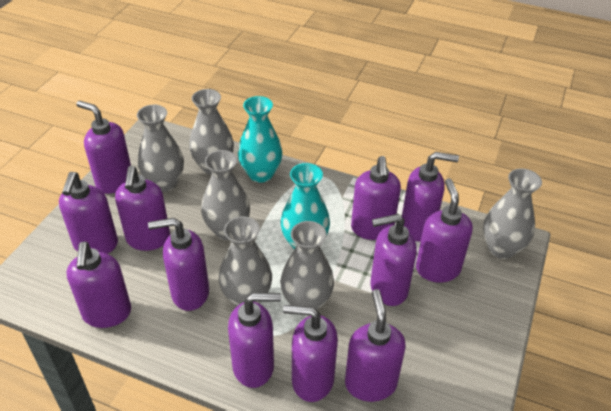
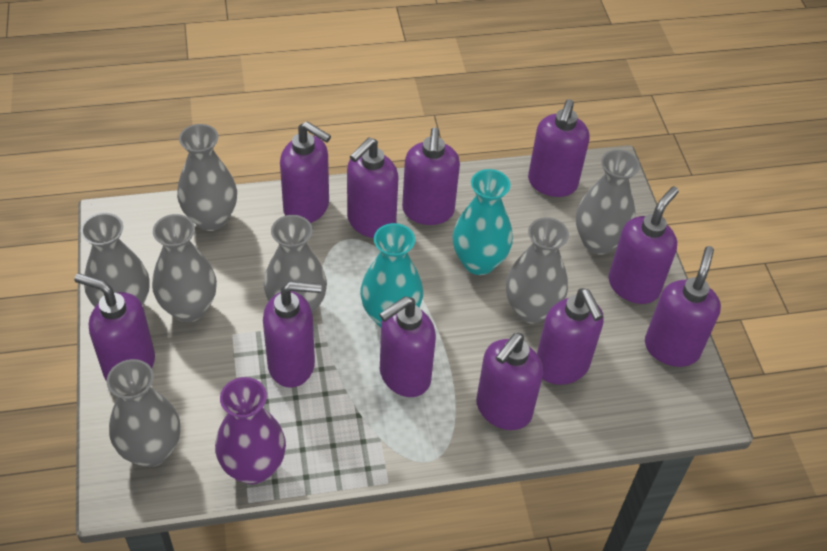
grey vase: 6 -> 7
purple soap dispenser: 12 -> 11
purple vase: 0 -> 1

